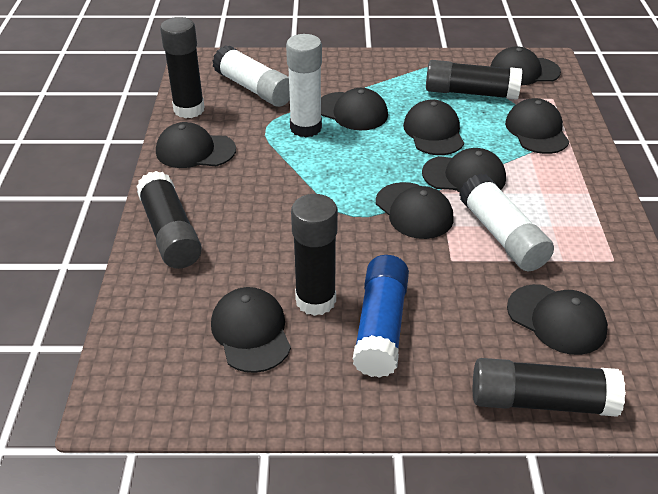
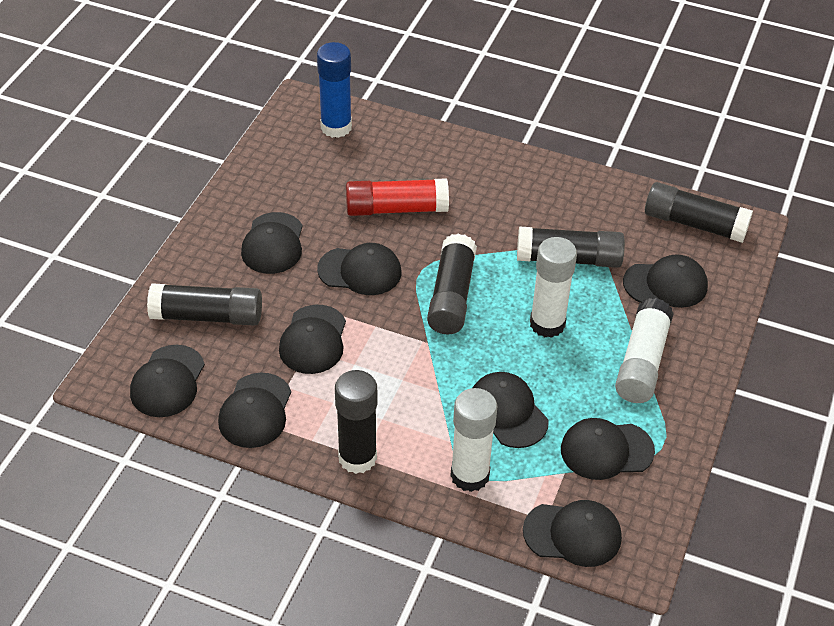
red glue stick: 0 -> 1

